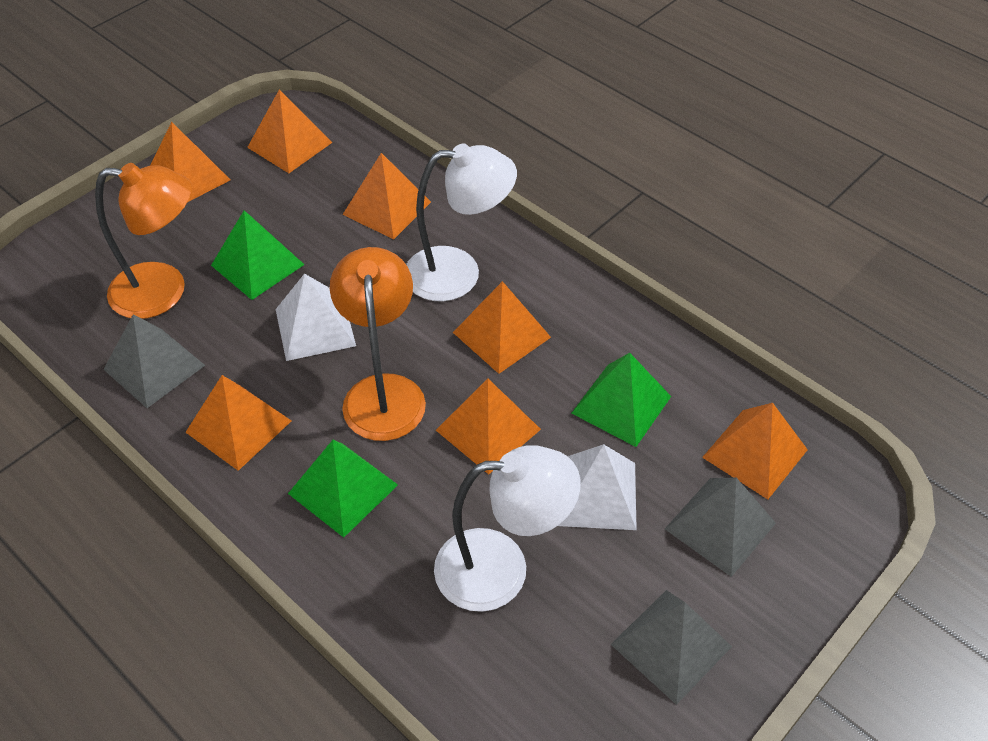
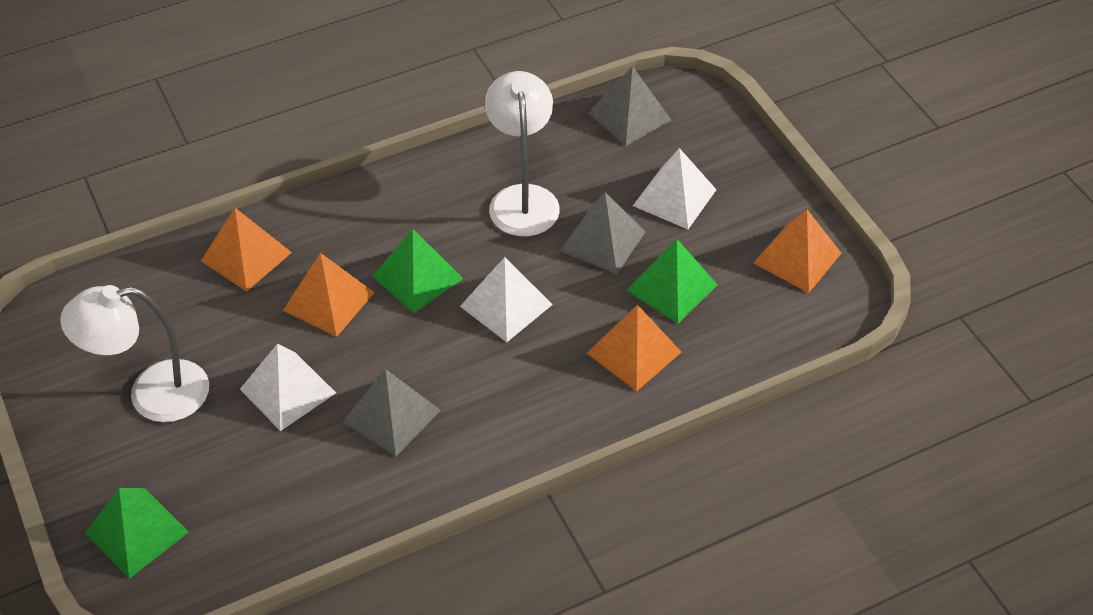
orange lamp: 2 -> 0
orange pyramid: 7 -> 4
white pyramid: 2 -> 3

